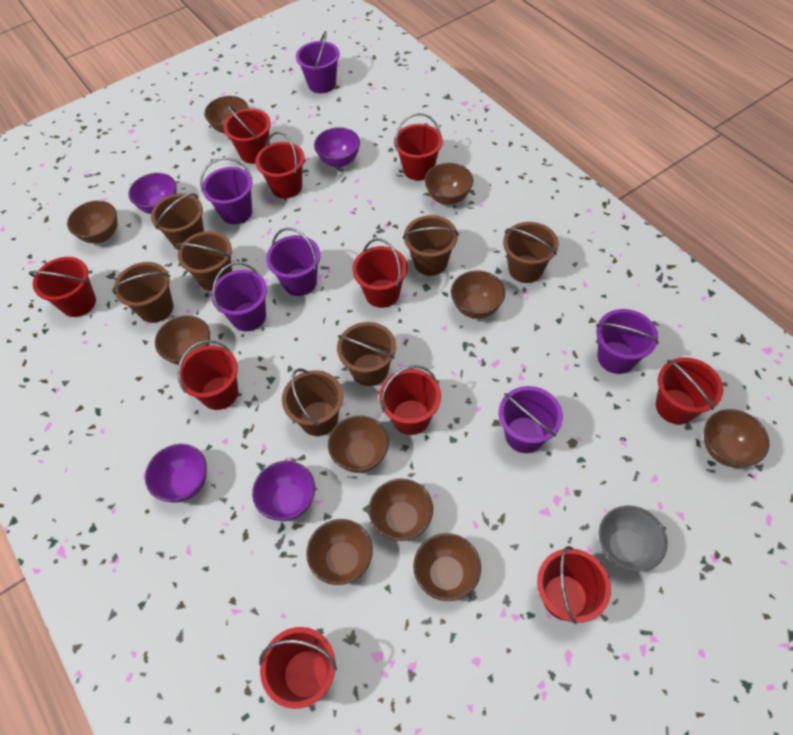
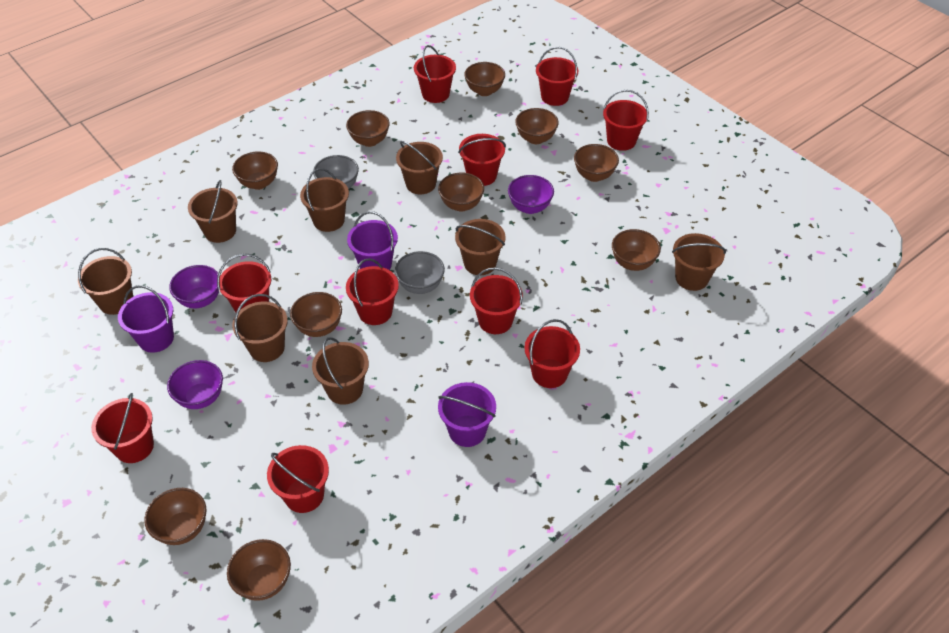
brown bucket: 7 -> 8
grey bowl: 1 -> 2
purple bowl: 4 -> 3
purple bucket: 6 -> 3

